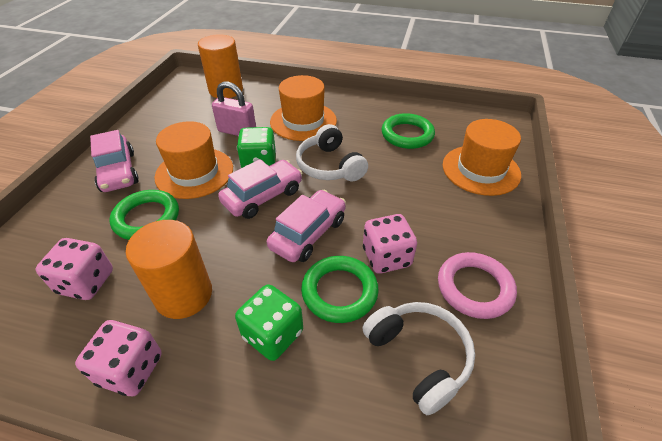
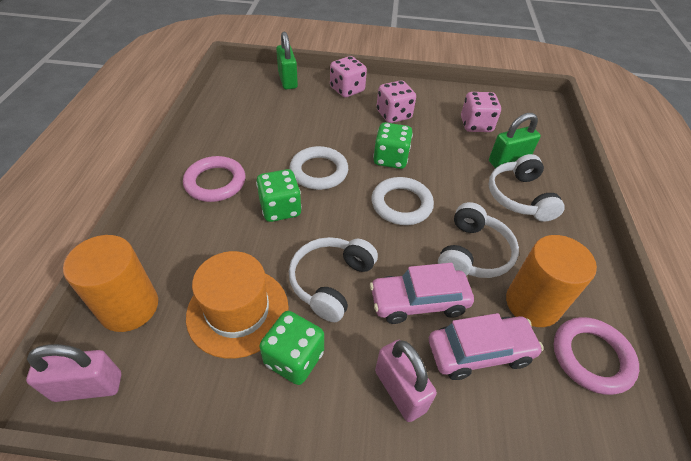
green dice: 2 -> 3
green padlock: 0 -> 2
green ring: 3 -> 0
orange hat: 3 -> 1
pink car: 3 -> 2
pink padlock: 1 -> 2
pink ring: 1 -> 2
white headphones: 2 -> 3
white ring: 0 -> 2

